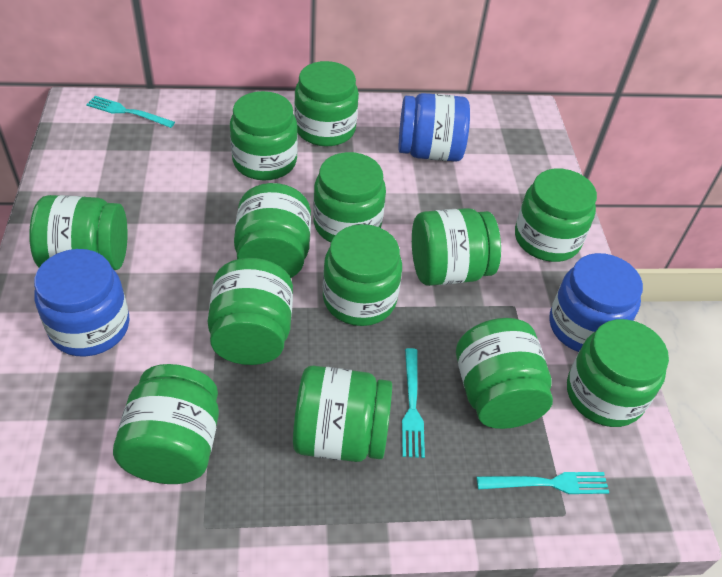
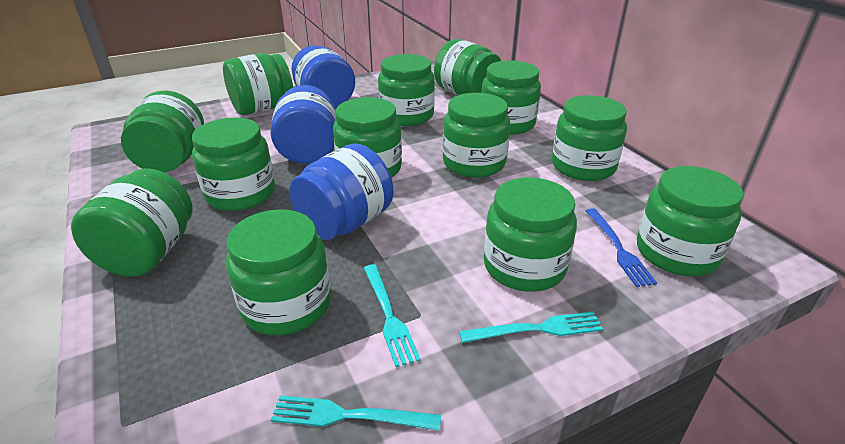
blue fork: 0 -> 1

